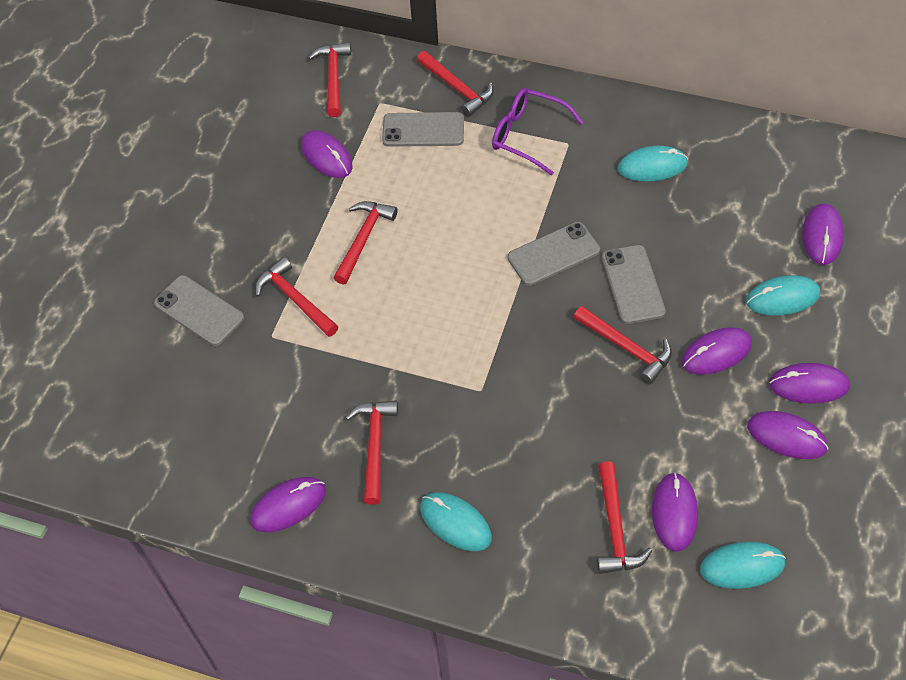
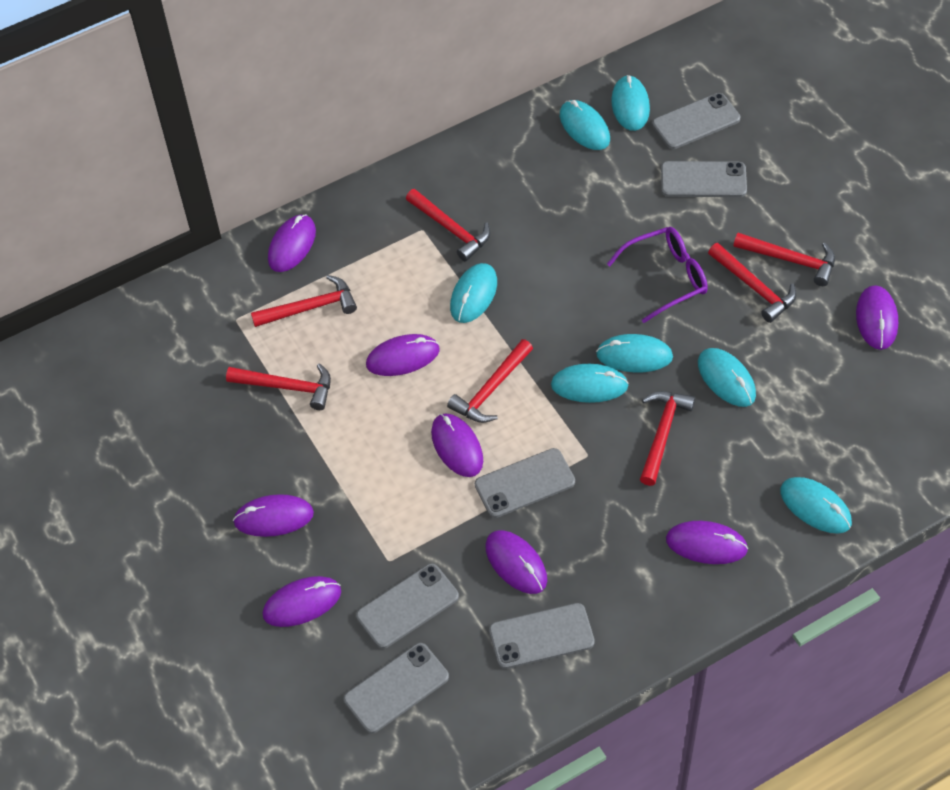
grey phone: 4 -> 6
purple mouse: 7 -> 8
turquoise mouse: 4 -> 7

